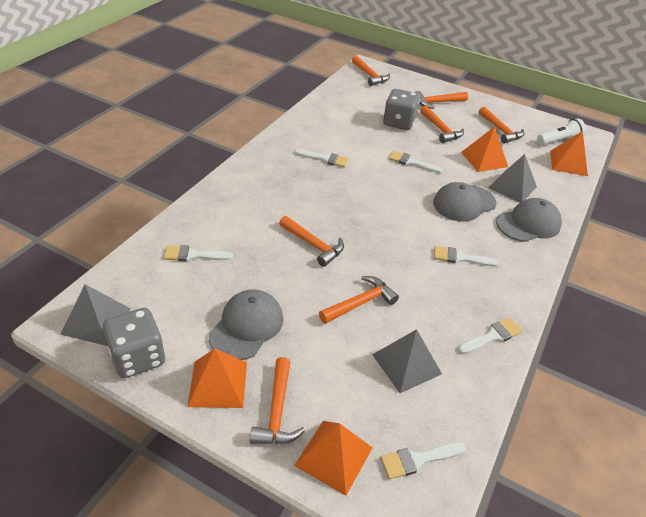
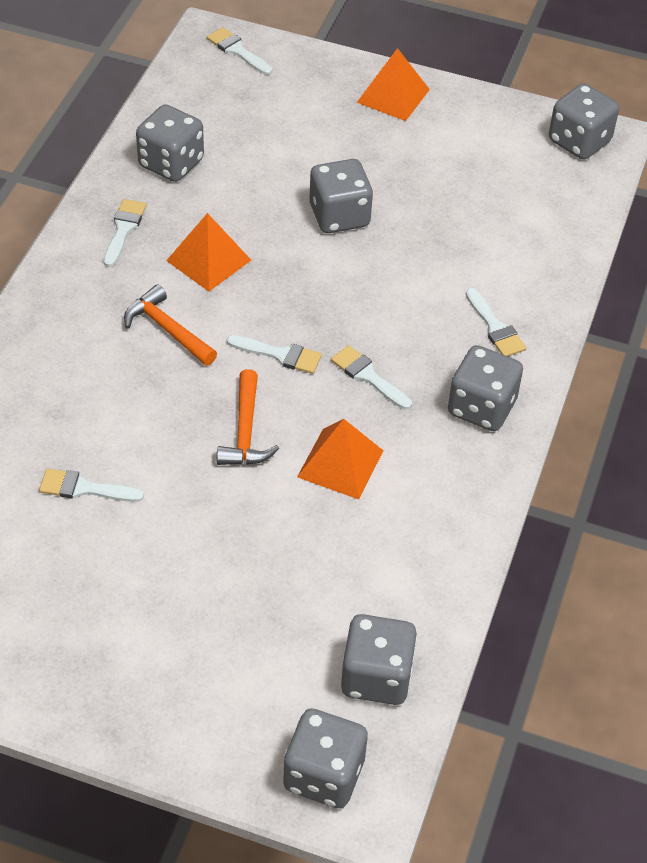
grey cap: 3 -> 0
grey dice: 2 -> 6
grey pyramid: 3 -> 0
orange hammer: 7 -> 2
orange pyramid: 4 -> 3
white flashlight: 1 -> 0

